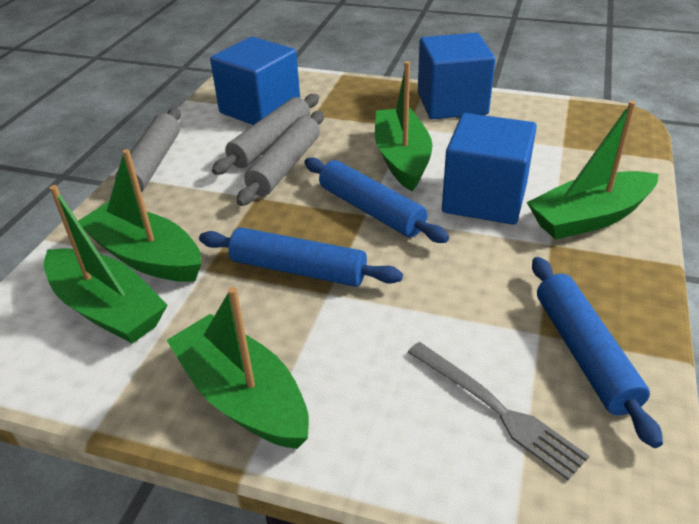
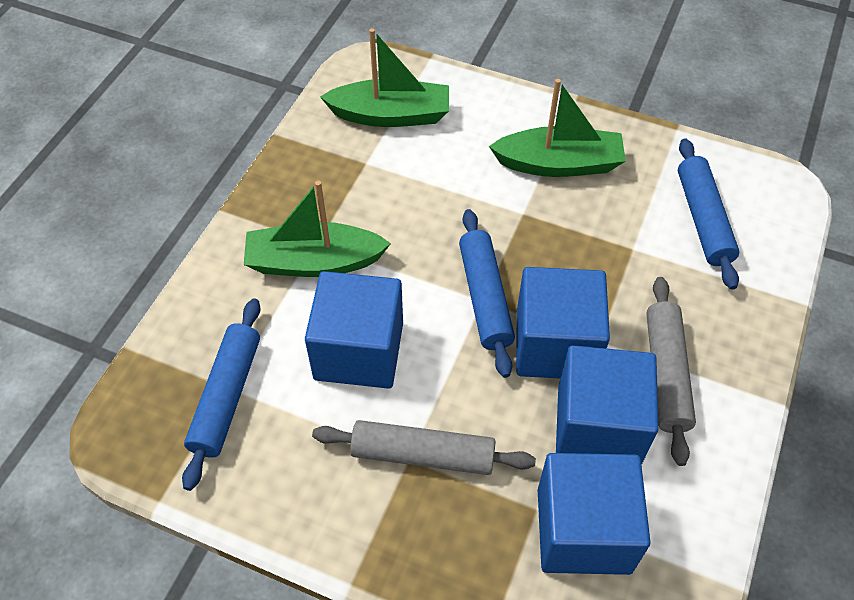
blue cube: 3 -> 4
green boat: 5 -> 3
grey fork: 1 -> 0
grey rolling pin: 3 -> 2

